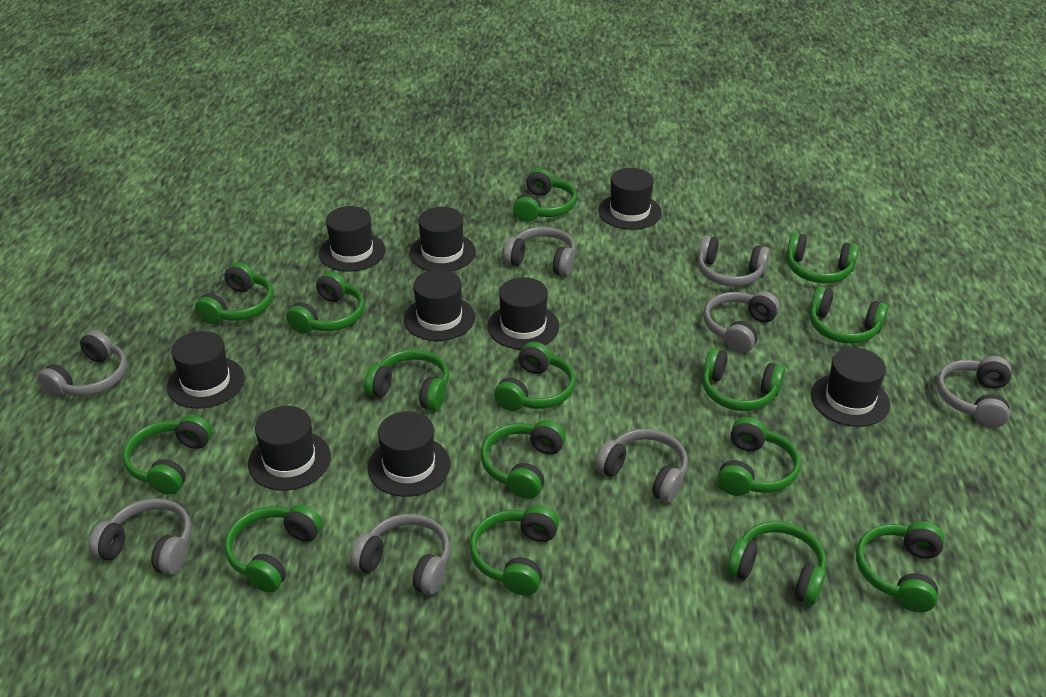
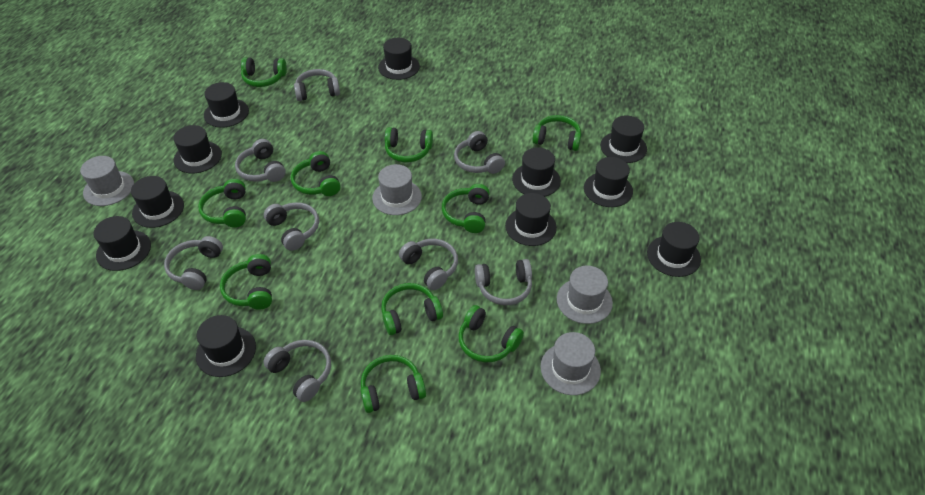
black hat: 9 -> 11
green headphones: 15 -> 10
grey hat: 0 -> 4

